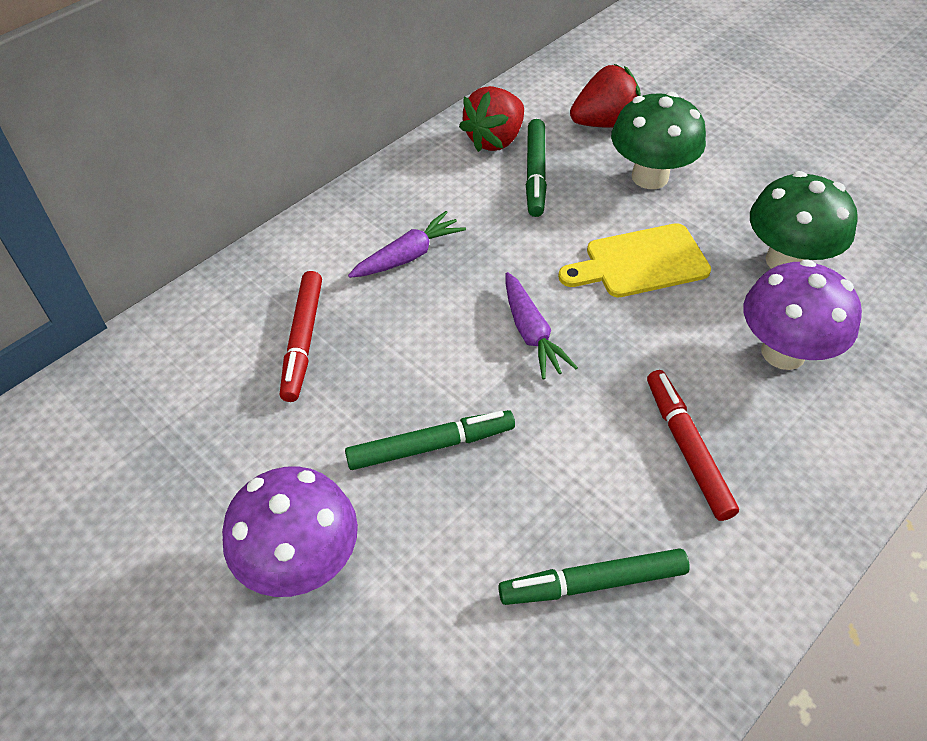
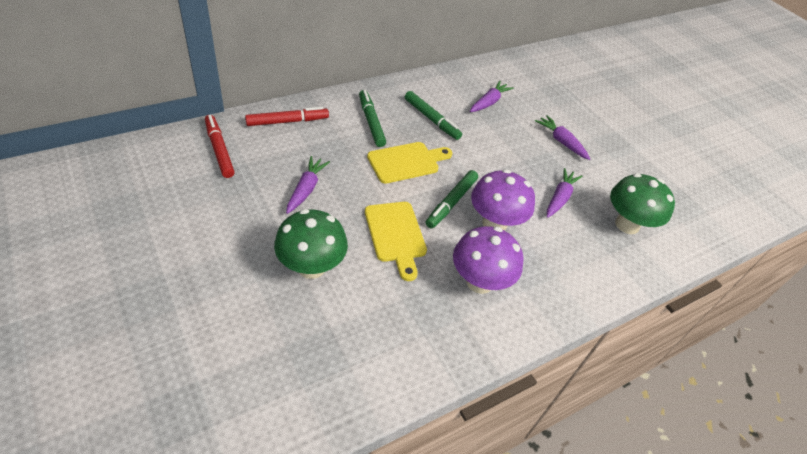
purple carrot: 2 -> 4
red strawberry: 2 -> 0
yellow cutting board: 1 -> 2

